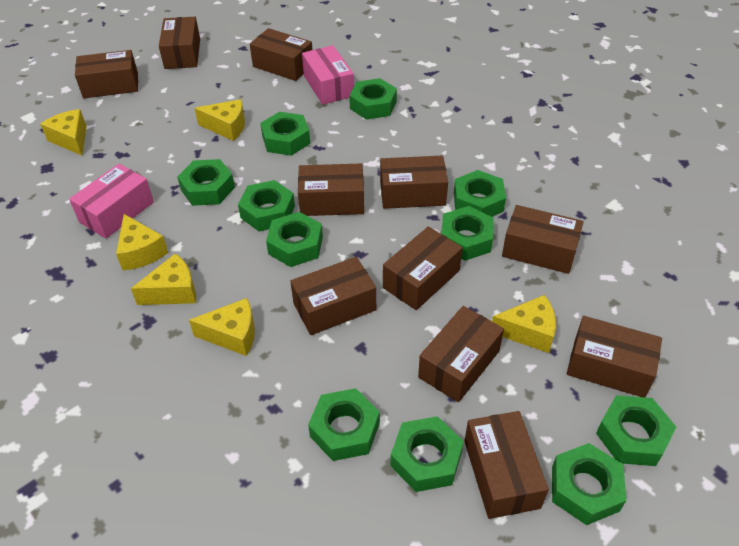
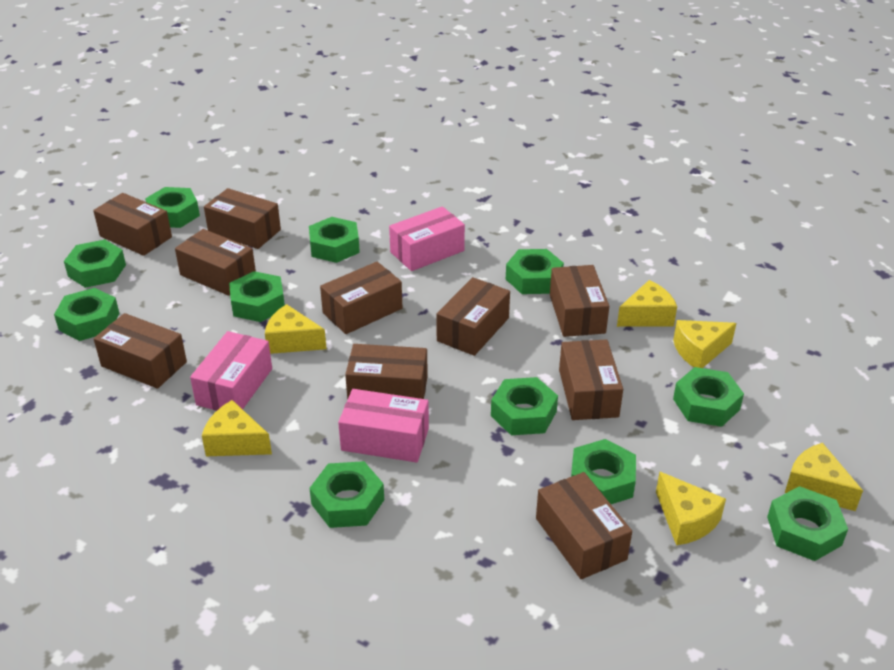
brown box: 11 -> 10
pink box: 2 -> 3

